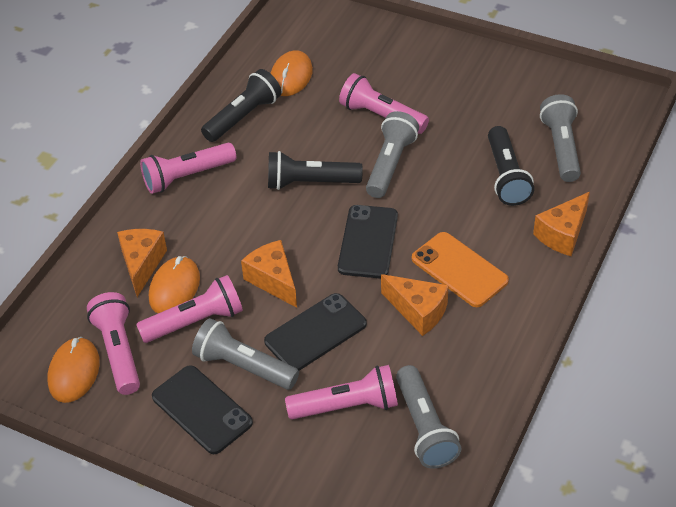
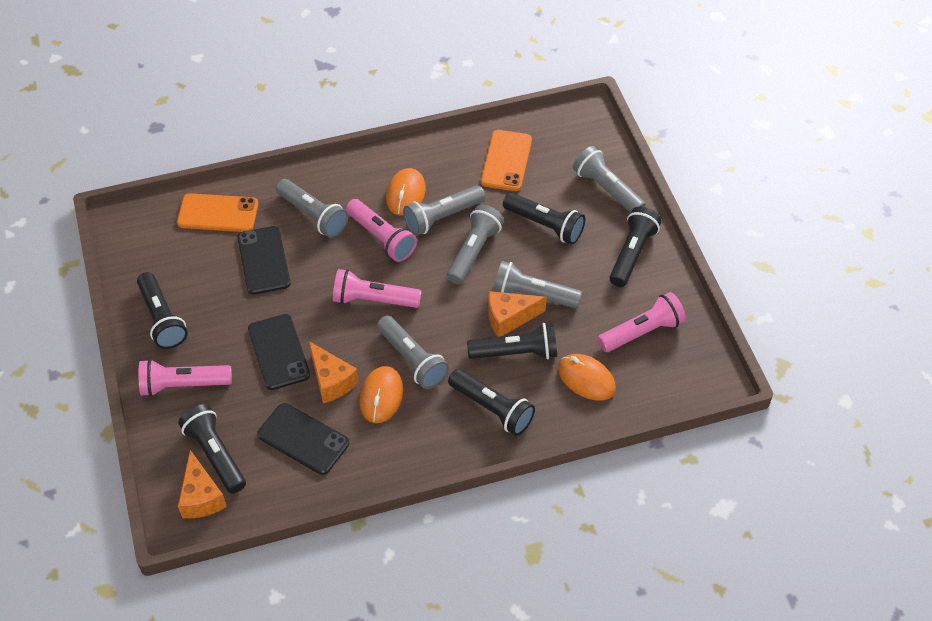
black flashlight: 3 -> 6
grey flashlight: 4 -> 6
orange cheese: 4 -> 3
orange phone: 1 -> 2
pink flashlight: 5 -> 4

